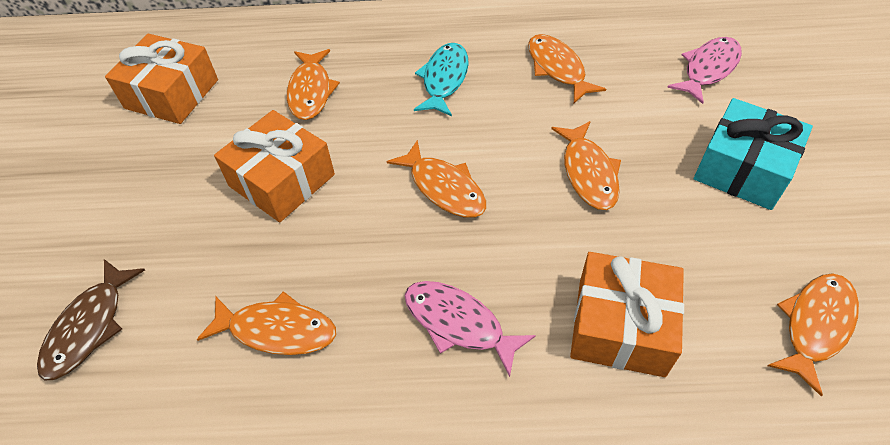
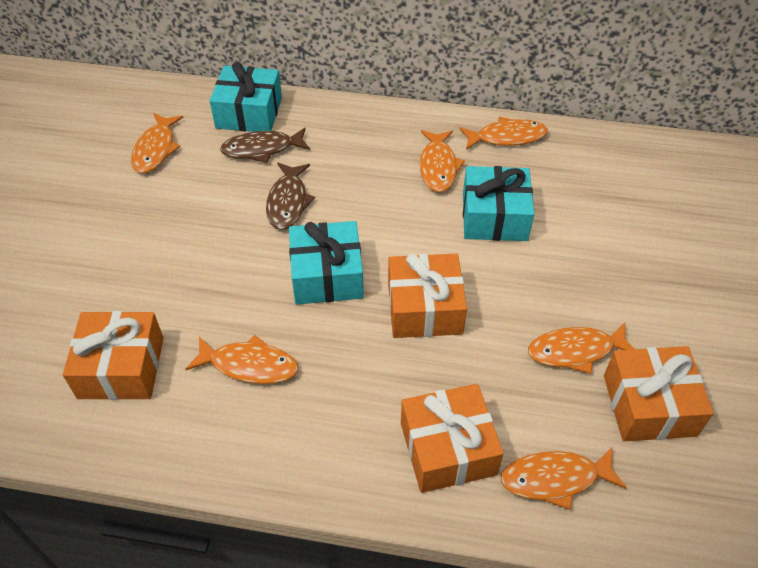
brown fish: 1 -> 2
orange gift: 3 -> 4
pink fish: 2 -> 0
turquoise fish: 1 -> 0
turquoise gift: 1 -> 3

